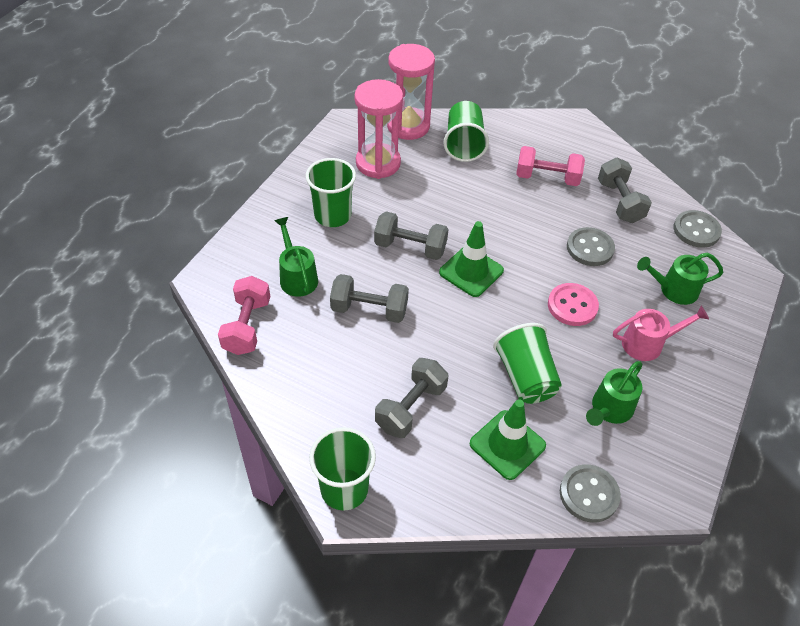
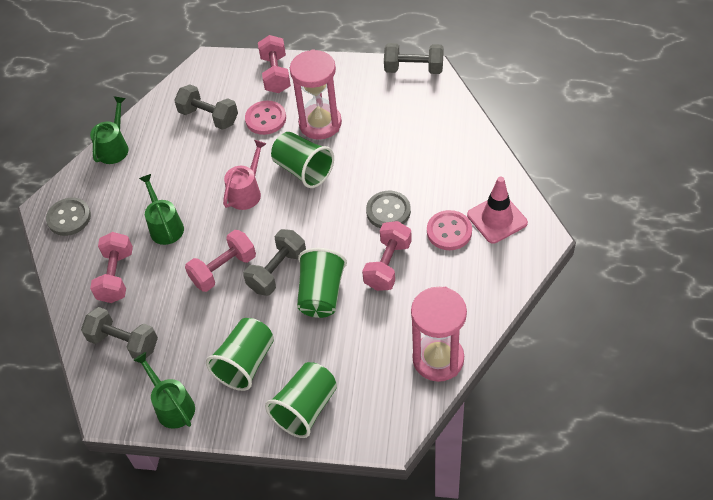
green traffic cone: 2 -> 0
grey button: 3 -> 2
pink button: 1 -> 2
pink dumbbell: 2 -> 4
pink traffic cone: 0 -> 1

